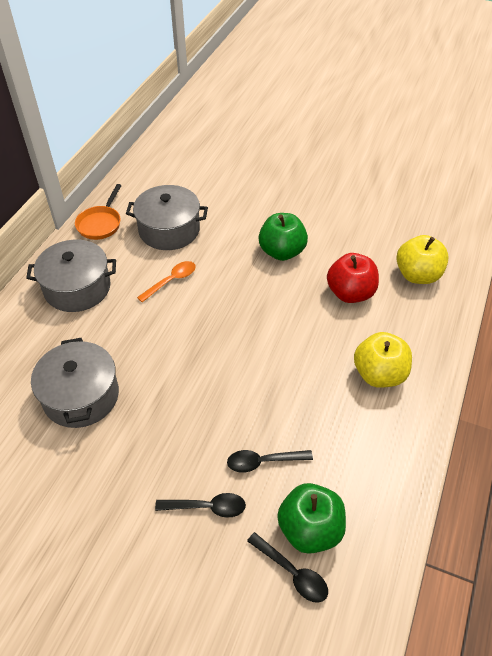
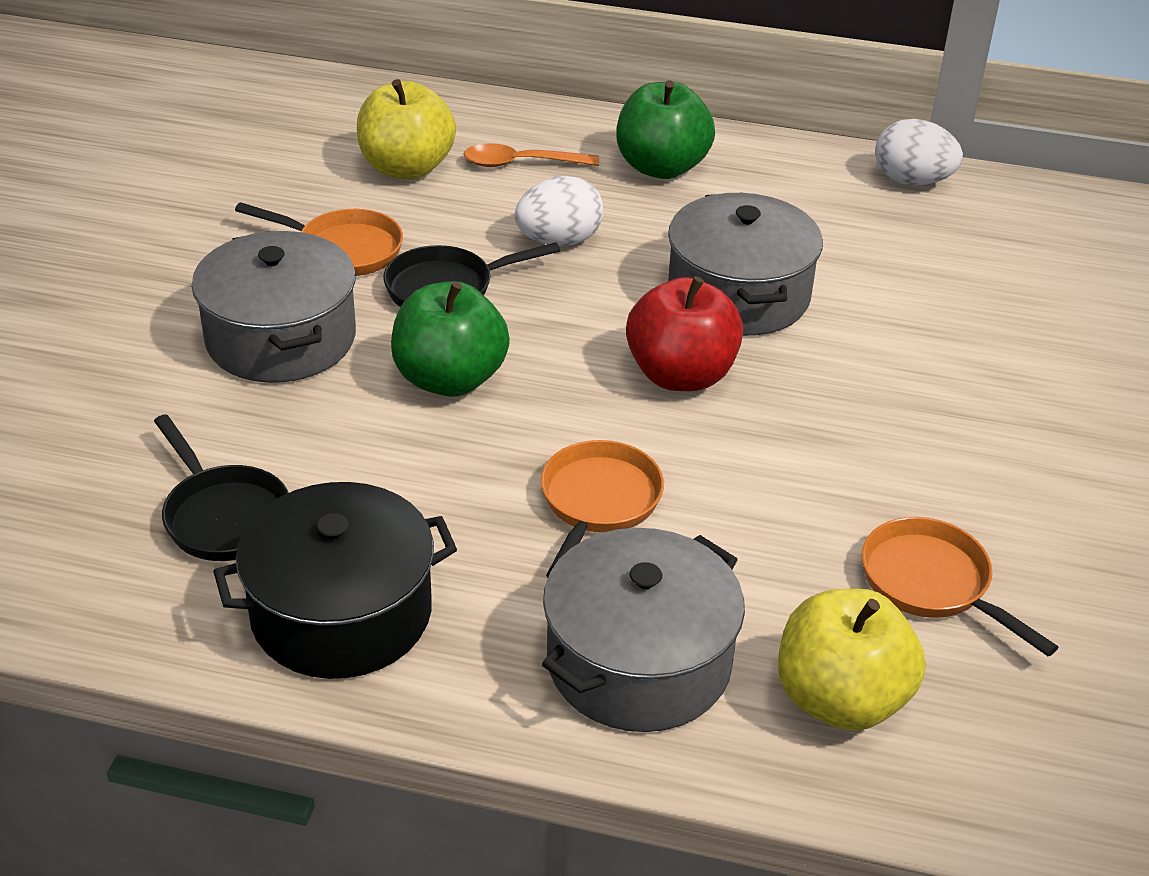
black pan: 0 -> 2
black pot: 0 -> 1
black spoon: 3 -> 0
orange pan: 1 -> 3
white egg: 0 -> 2

